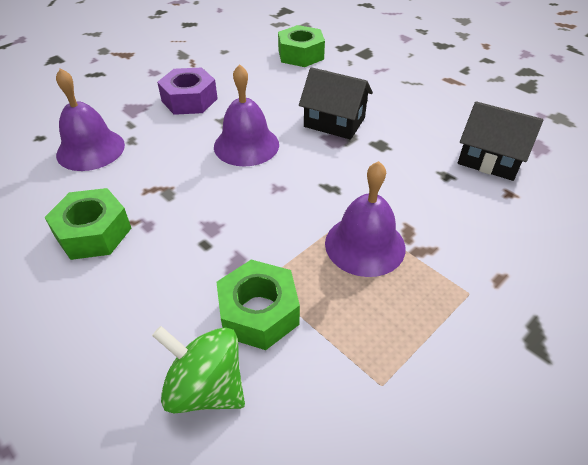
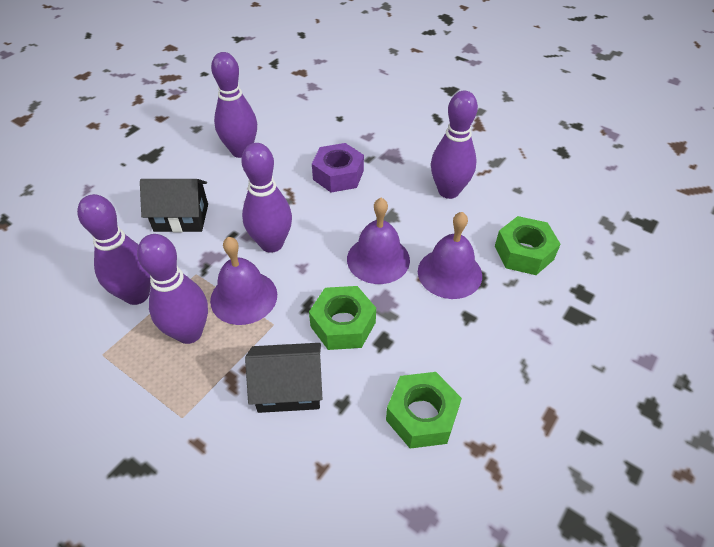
green spinning top: 1 -> 0
purple bowling pin: 0 -> 5

